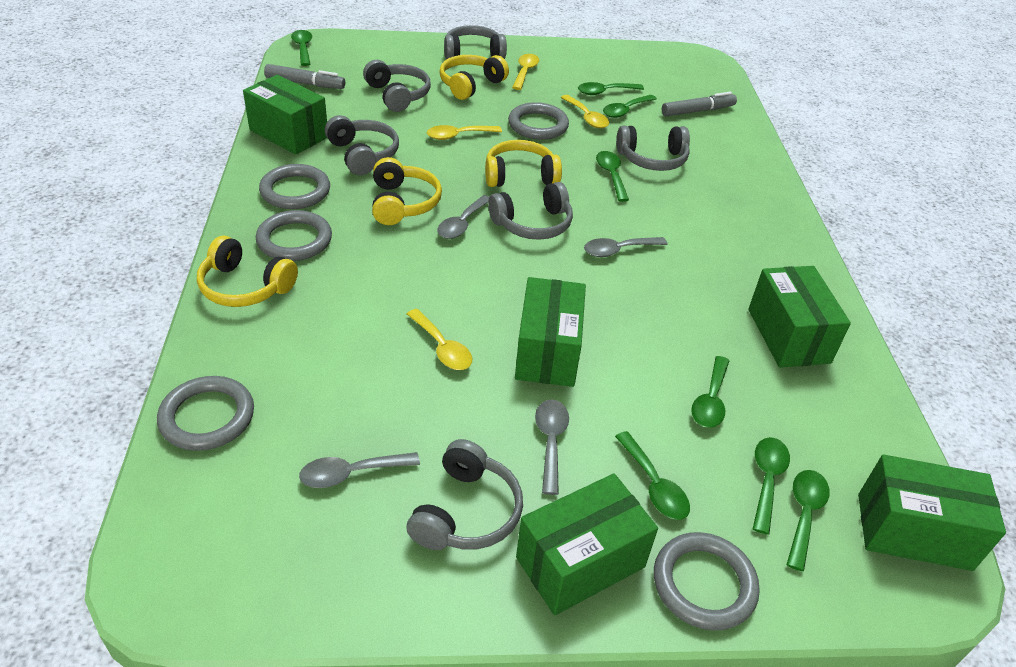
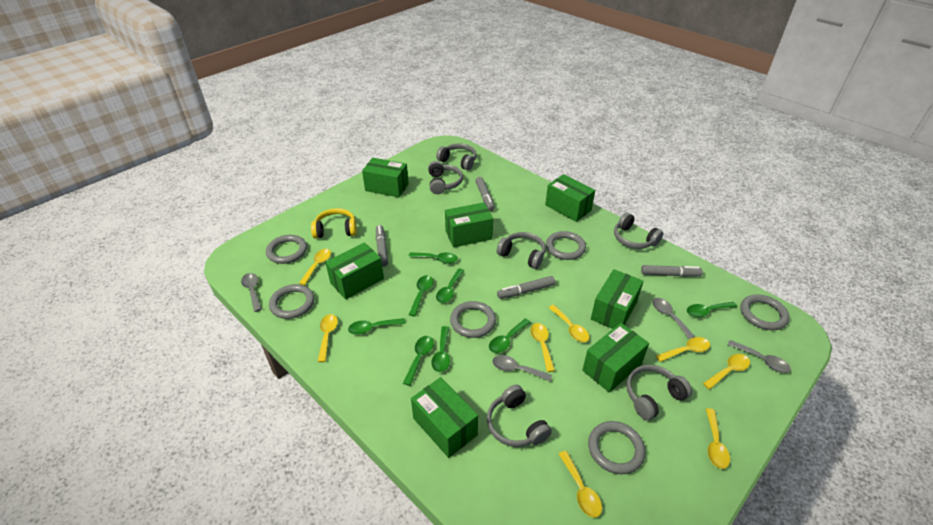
green box: 5 -> 7
grey marker: 2 -> 4
grey ring: 5 -> 6
yellow headphones: 4 -> 1
yellow spoon: 4 -> 8

